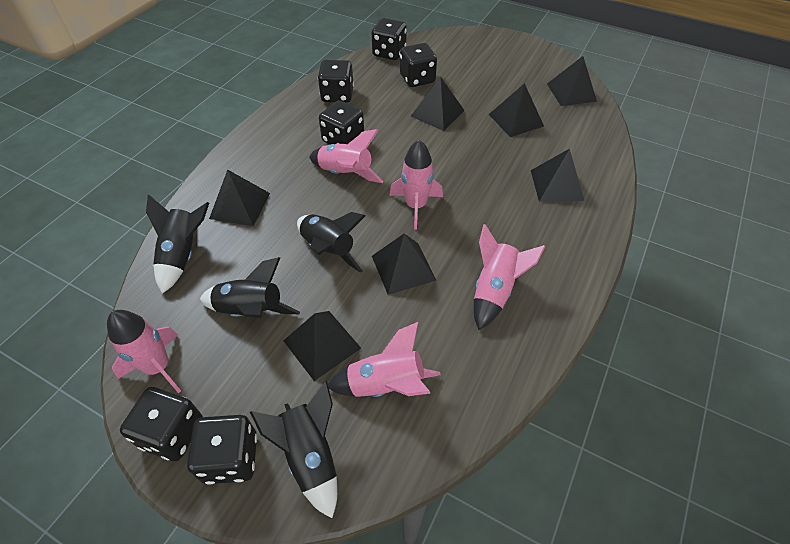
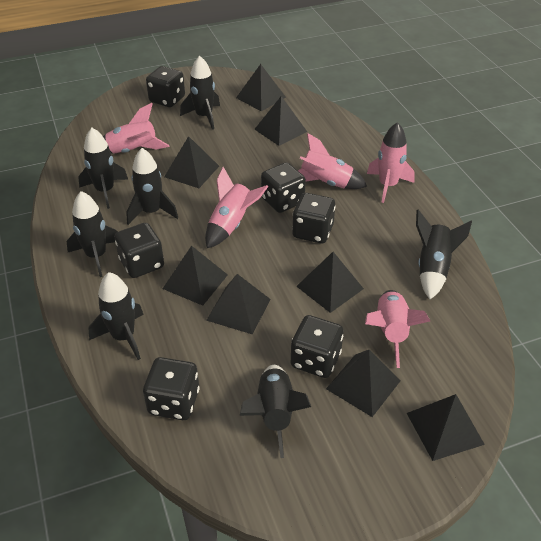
black pyramid: 7 -> 8
black rocket: 4 -> 7

